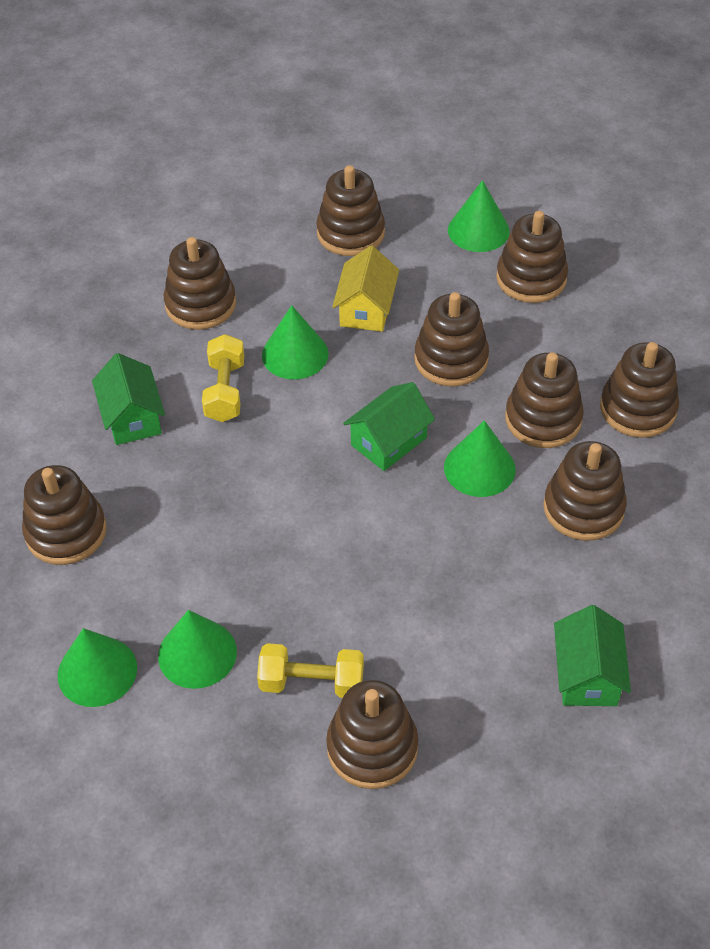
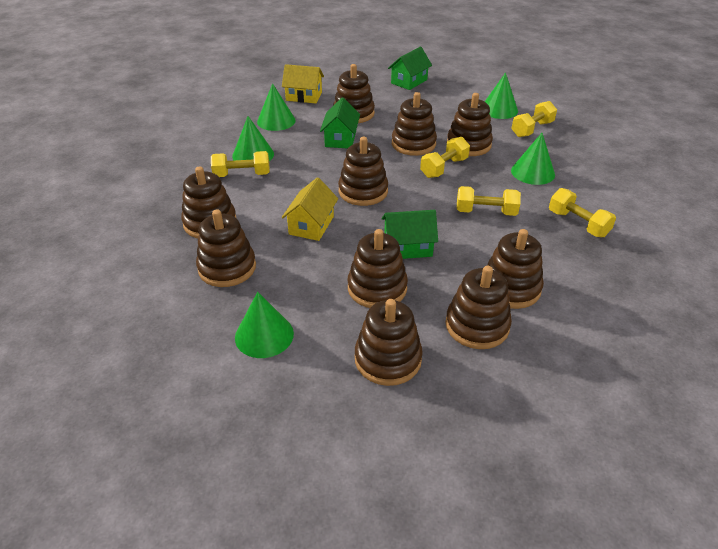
brown stacking toy: 9 -> 10
yellow dumbbell: 2 -> 5
yellow house: 1 -> 2

